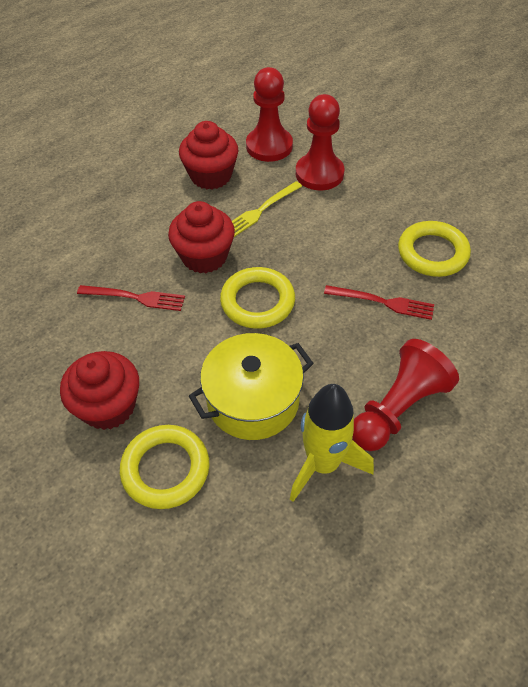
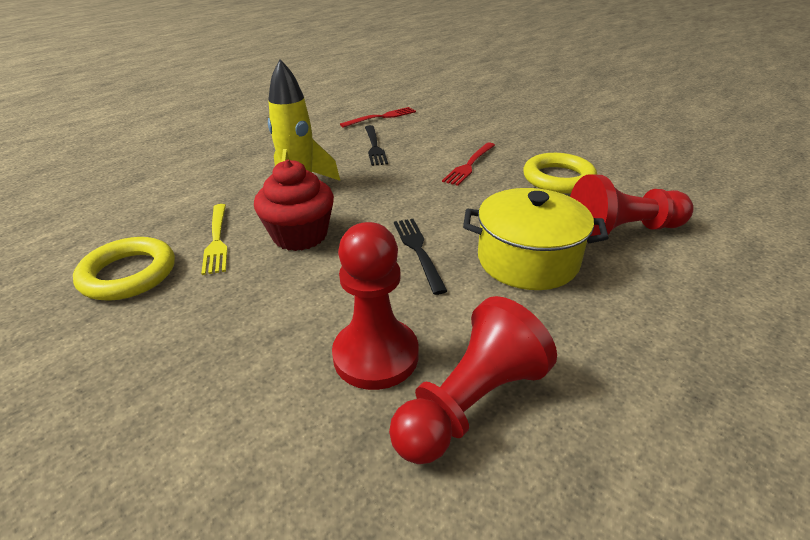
black fork: 0 -> 2
red cupcake: 3 -> 1
yellow ring: 3 -> 2

